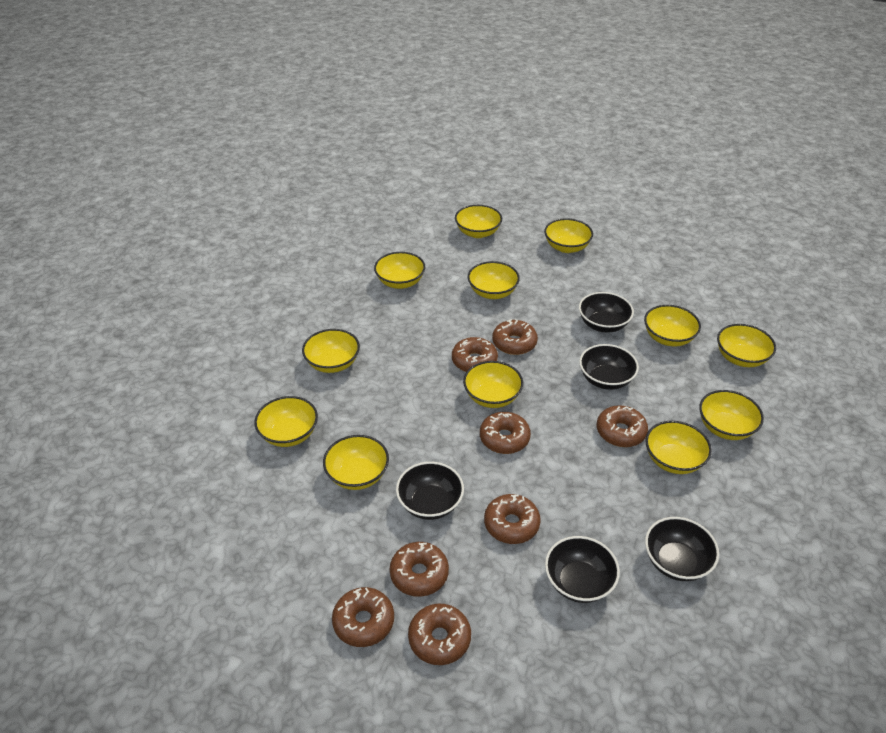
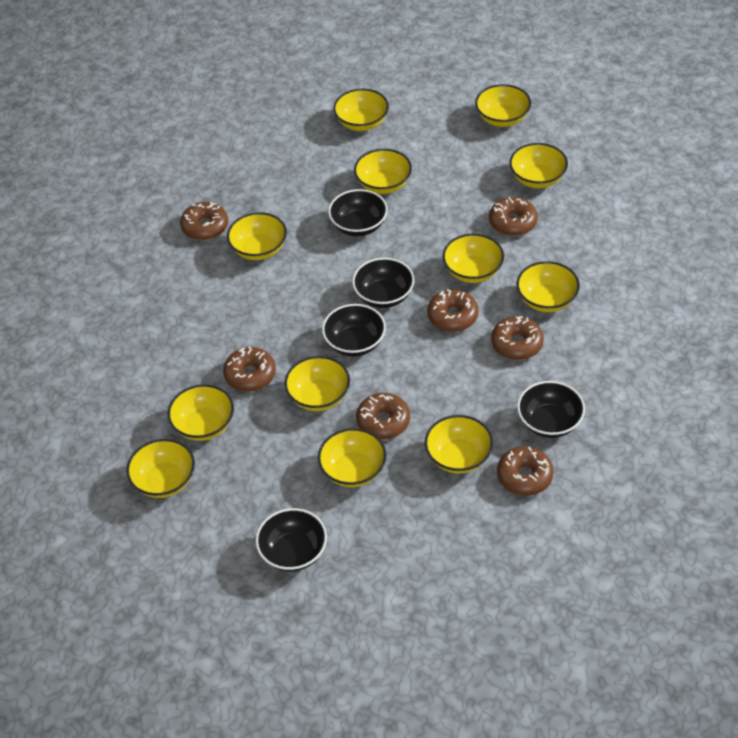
brown donut: 8 -> 7

